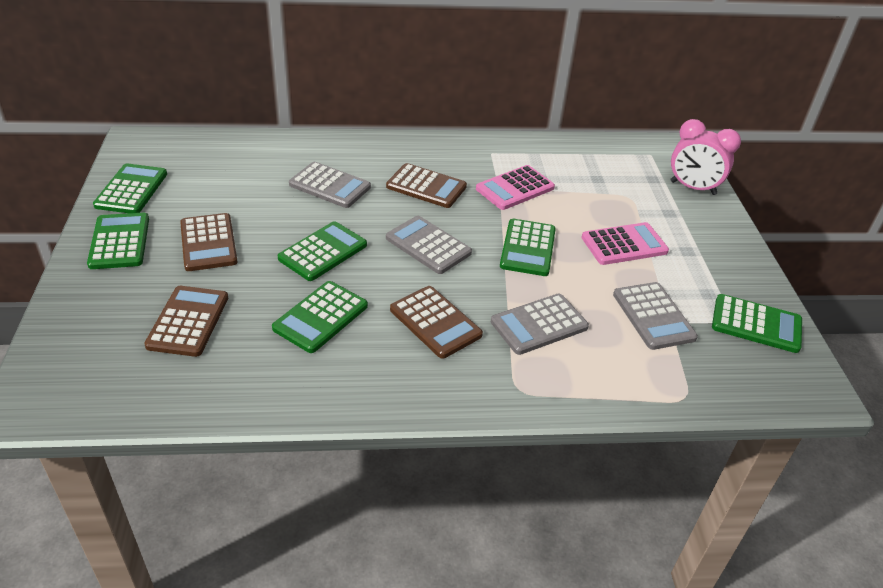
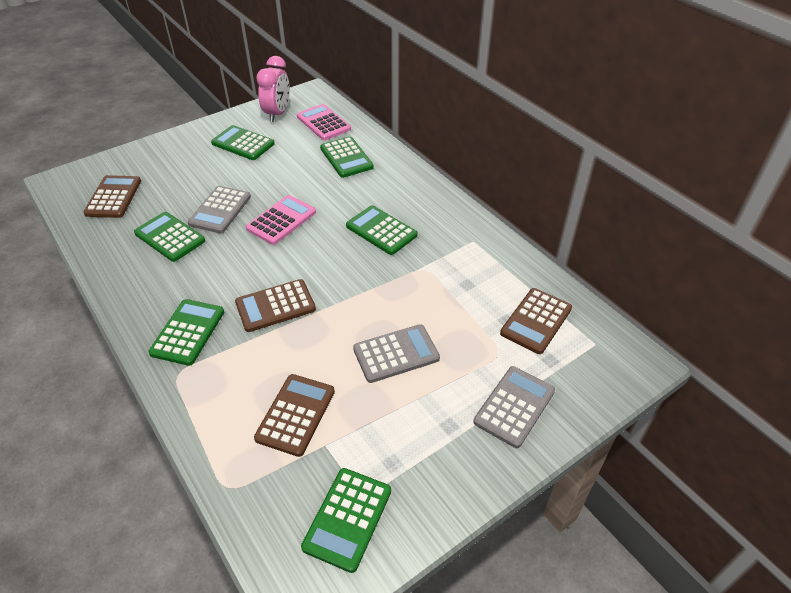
grey calculator: 4 -> 3

